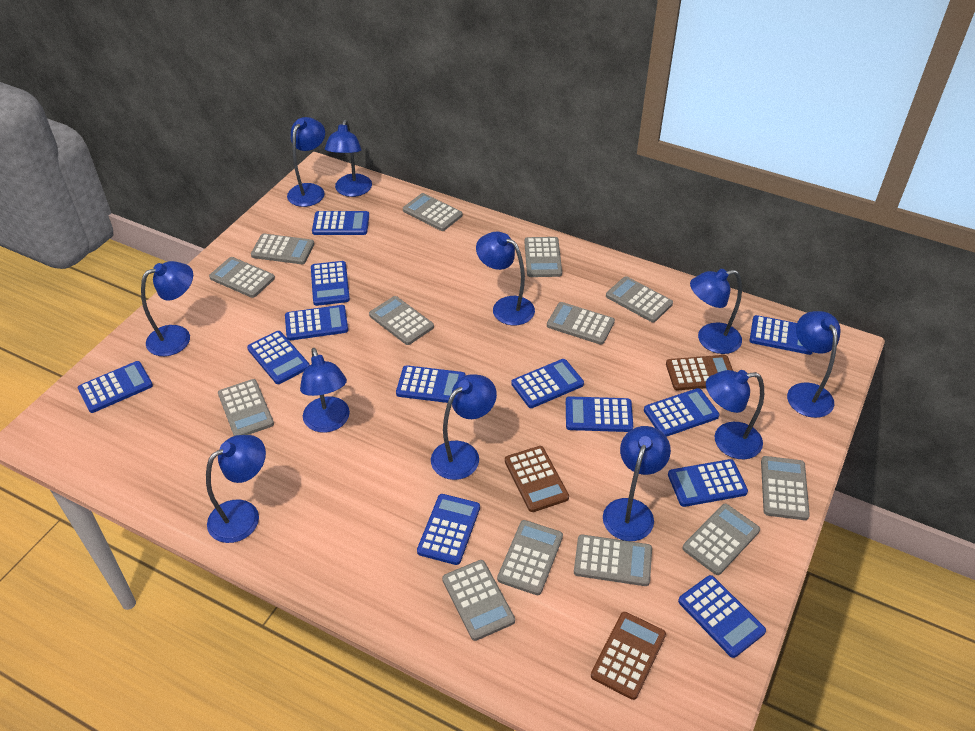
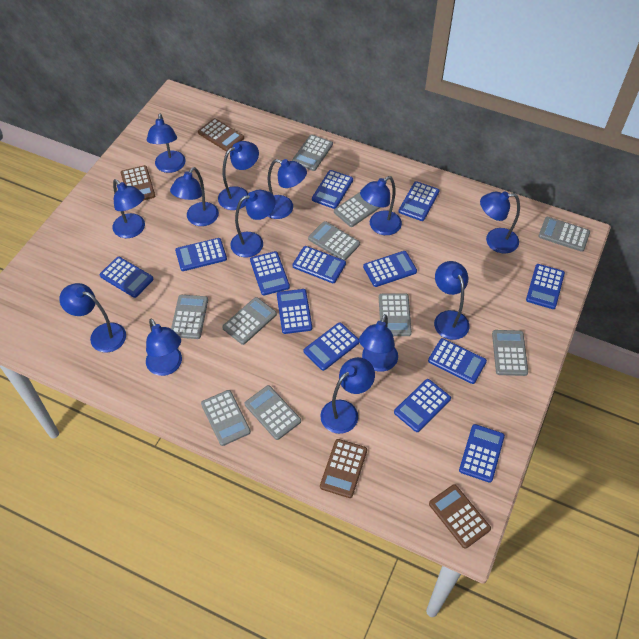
blue lamp: 11 -> 13
brown calculator: 3 -> 4
grey calculator: 13 -> 10

